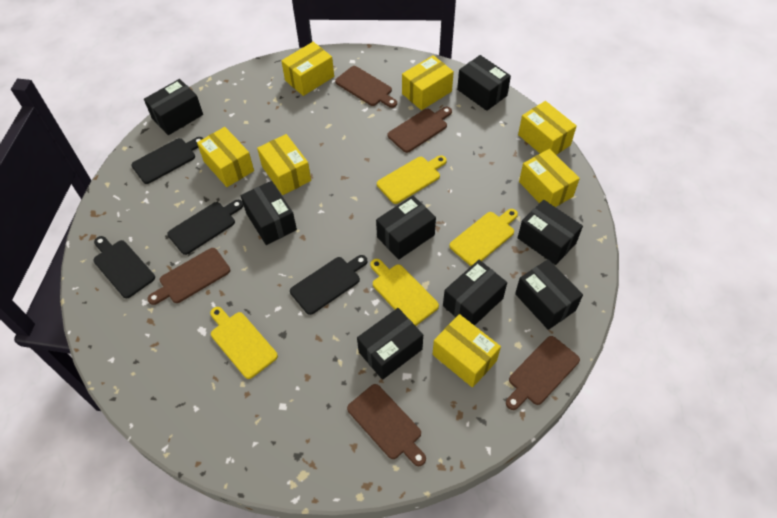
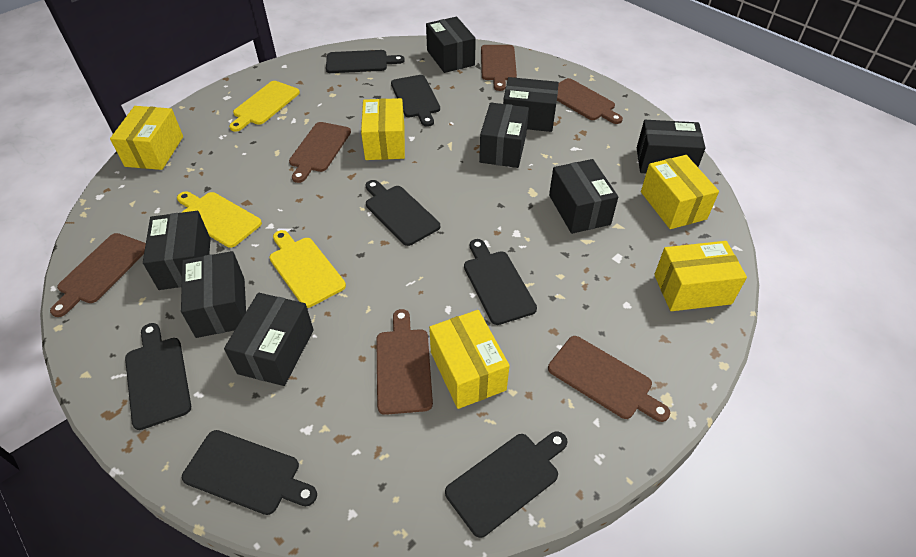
black cutting board: 4 -> 7
brown cutting board: 5 -> 6
yellow box: 7 -> 5
yellow cutting board: 4 -> 3

